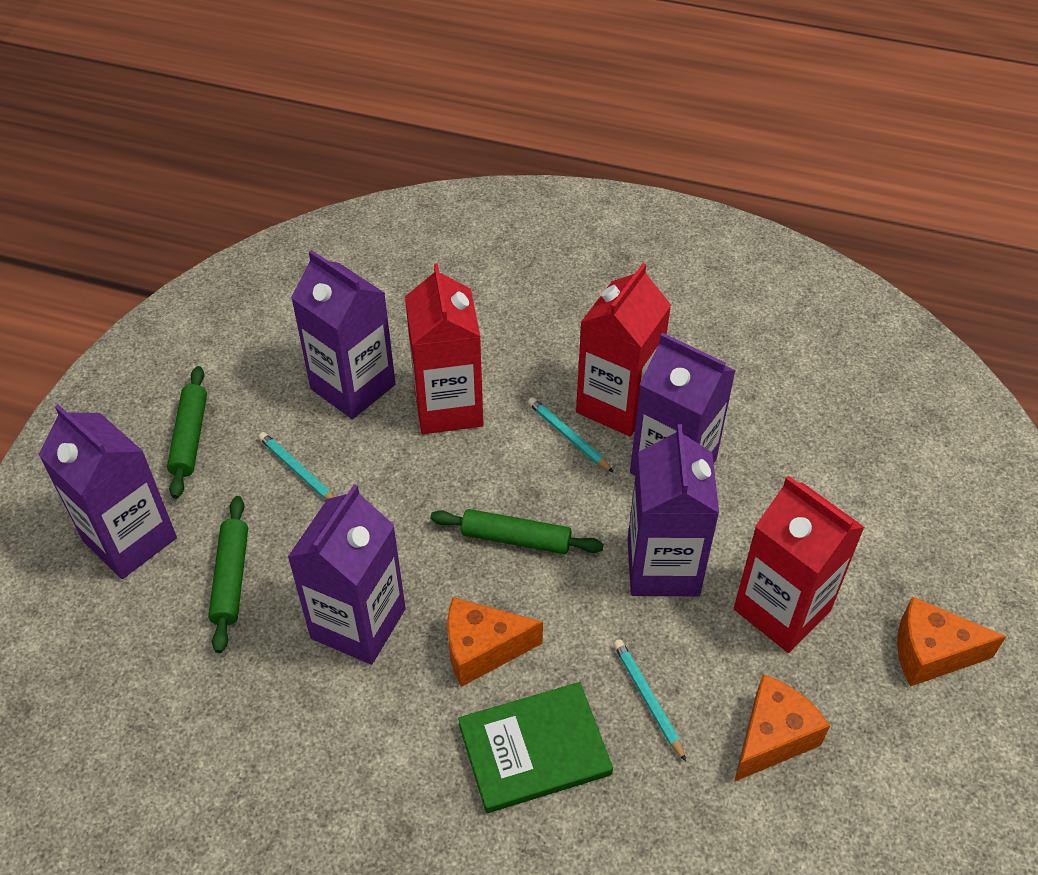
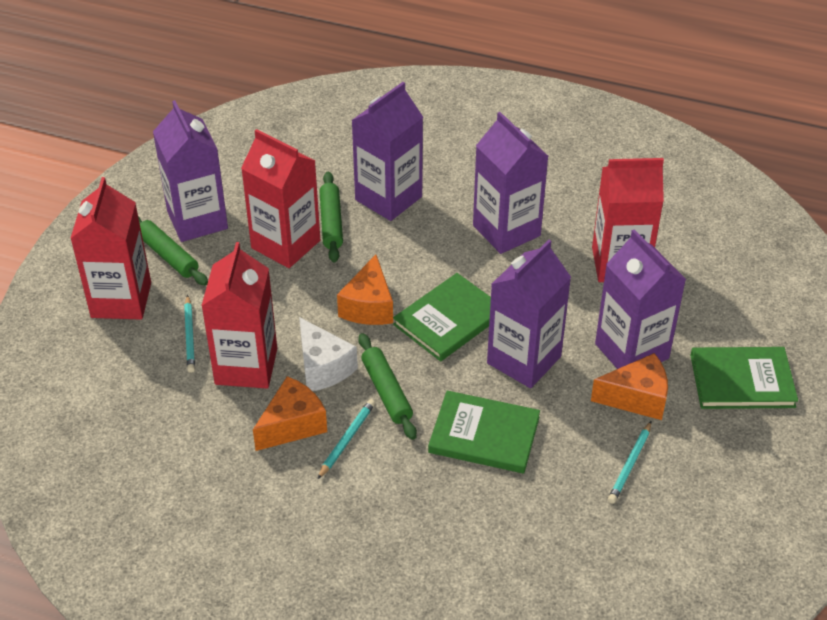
green book: 1 -> 3
red carton: 3 -> 4
white cheese: 0 -> 1

